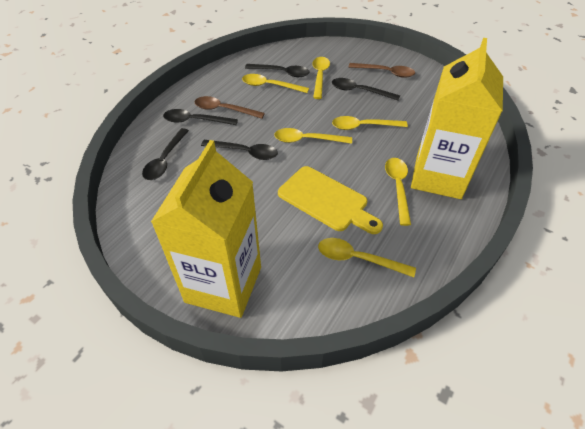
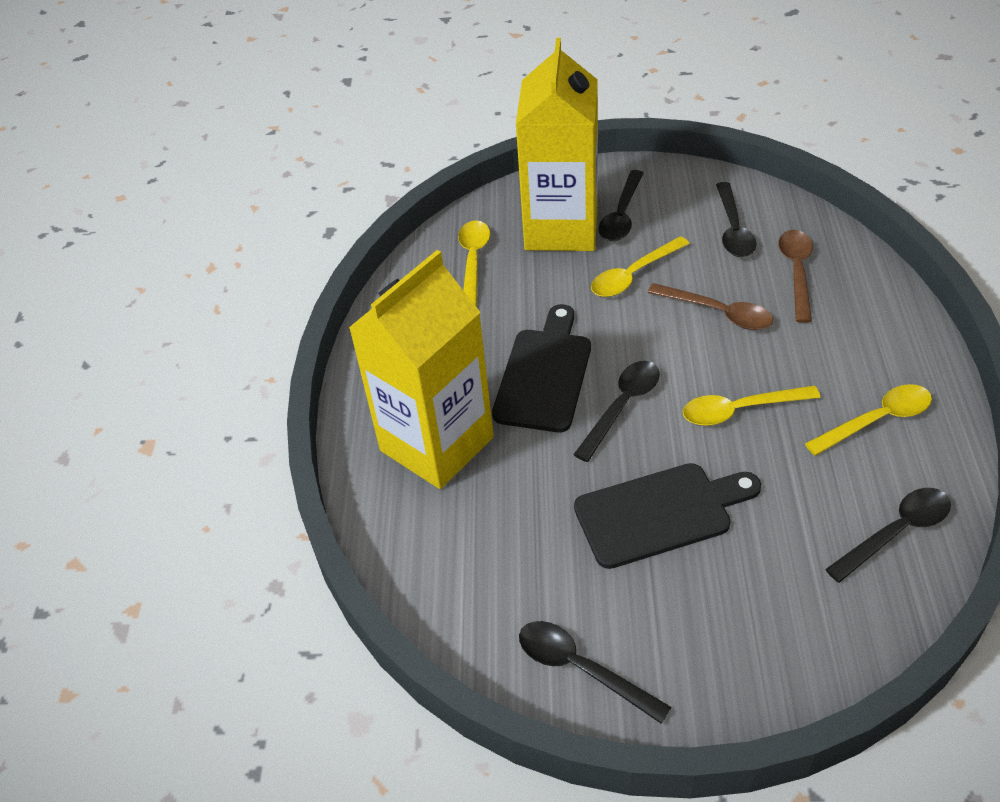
black cutting board: 0 -> 2
yellow cutting board: 1 -> 0
yellow spoon: 6 -> 4

